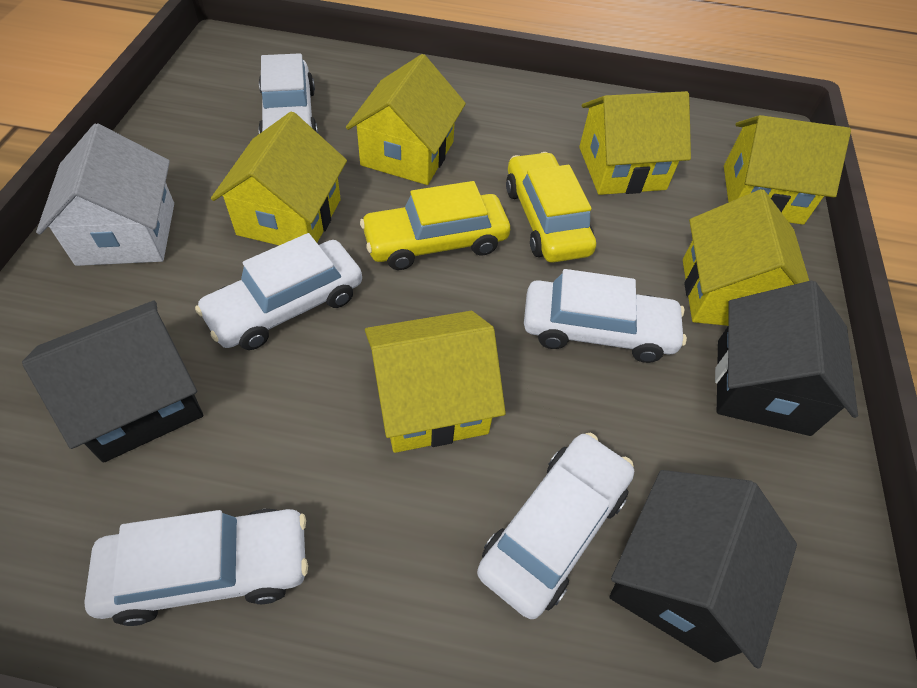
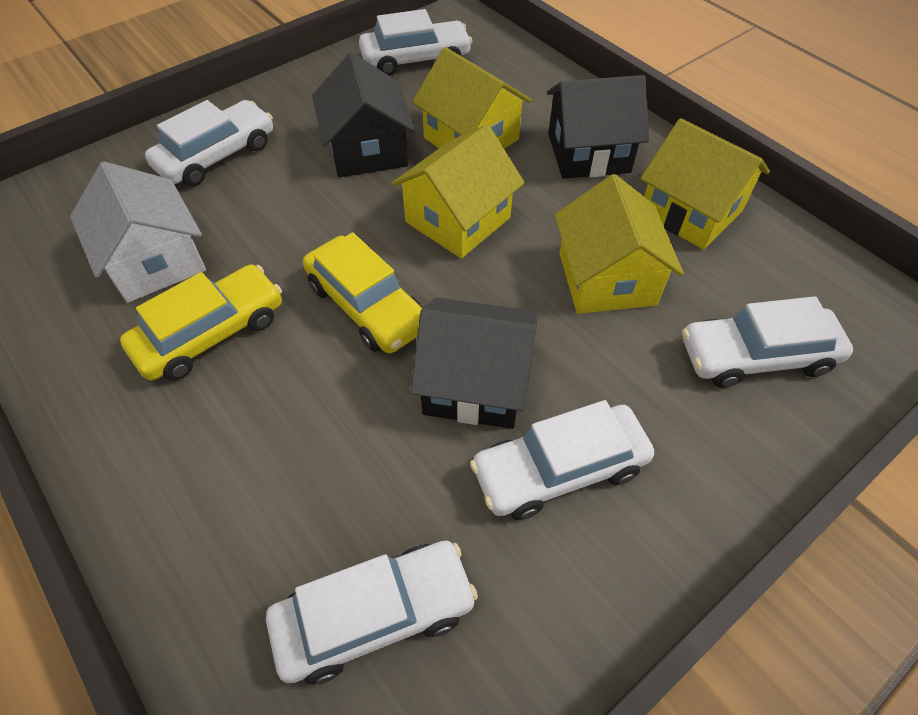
yellow house: 6 -> 4

